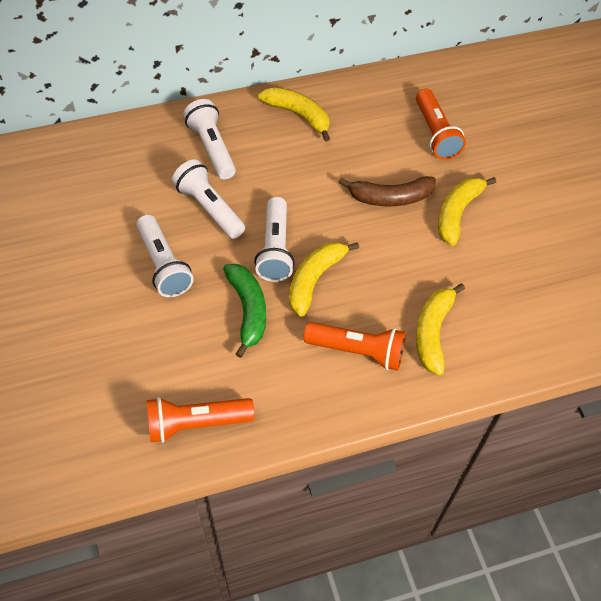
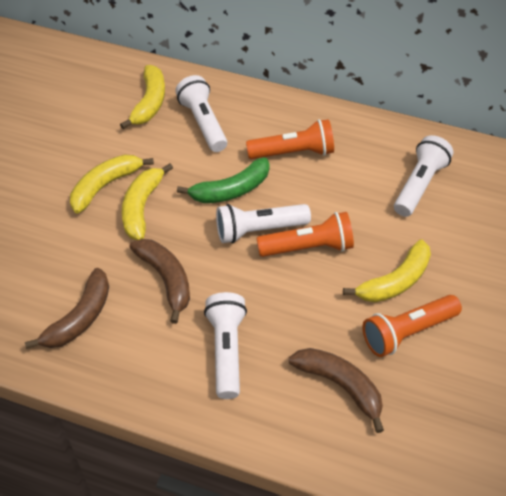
brown banana: 1 -> 3

